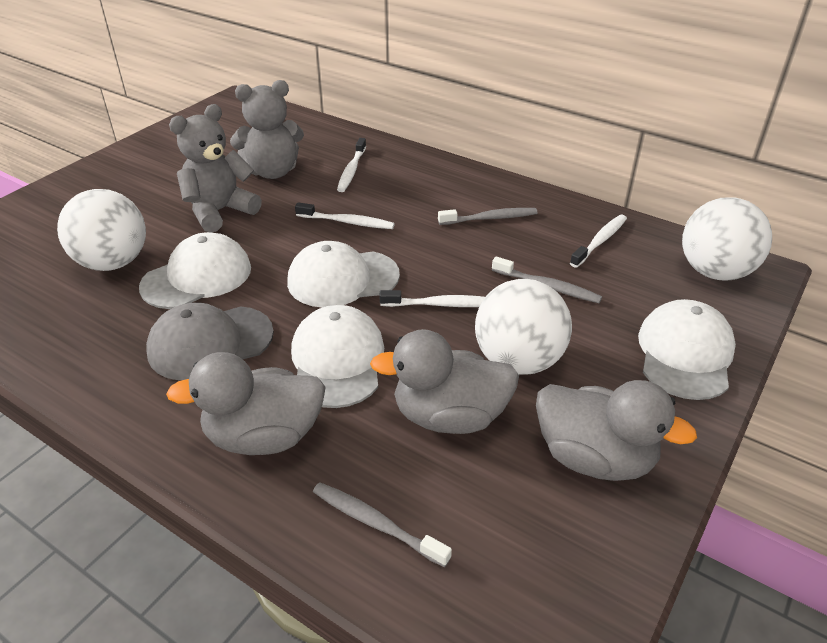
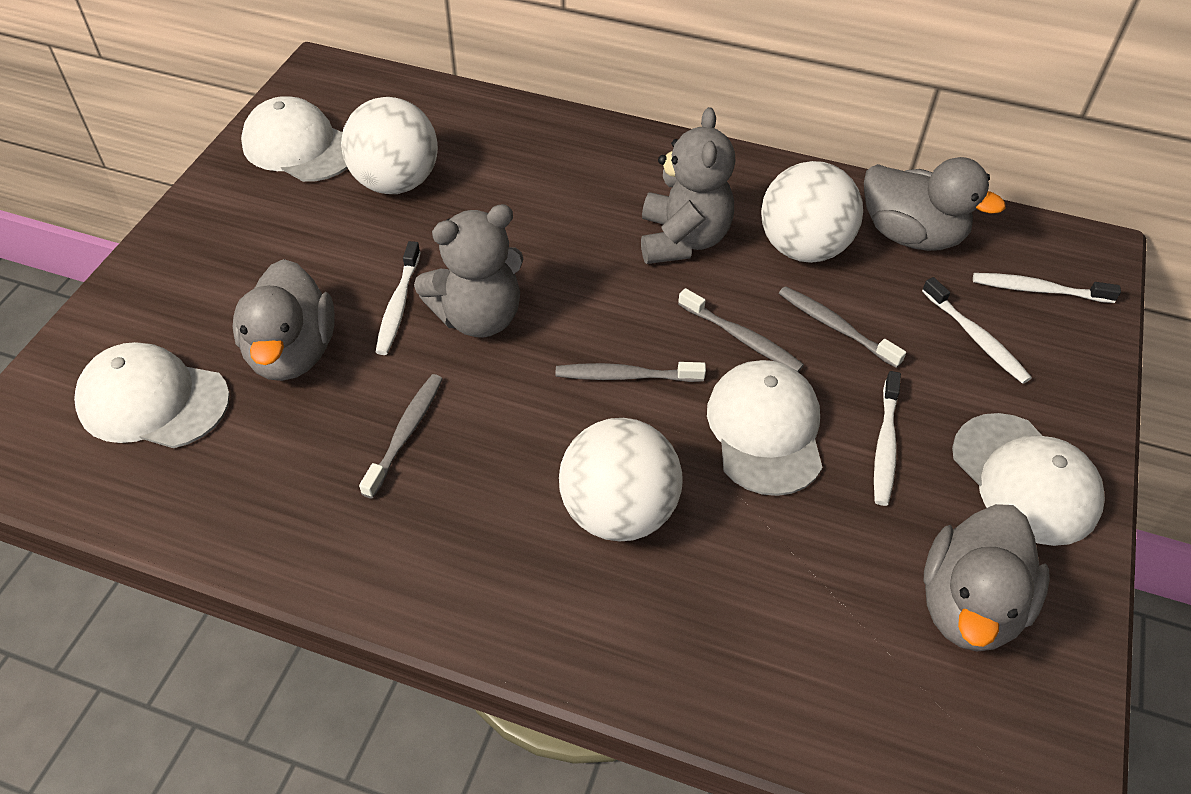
grey cap: 1 -> 0
grey toothbrush: 3 -> 4

